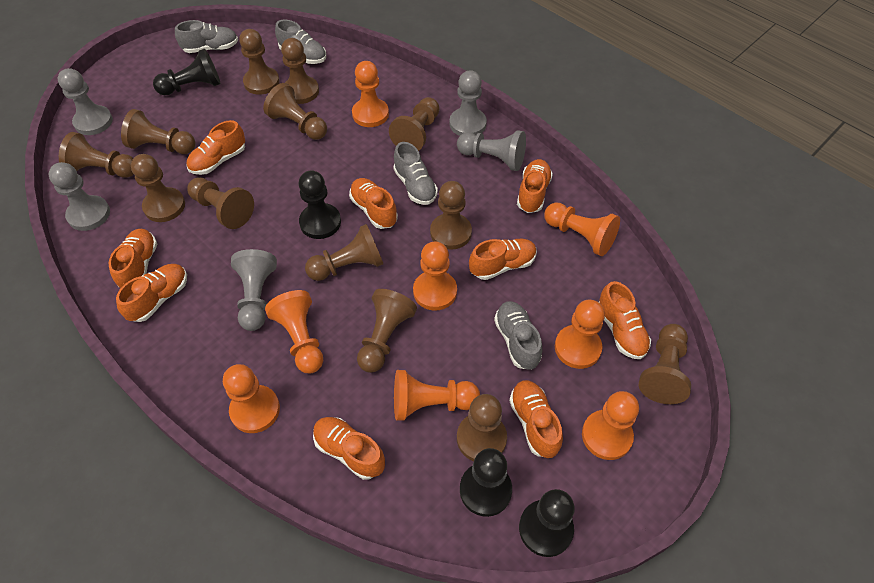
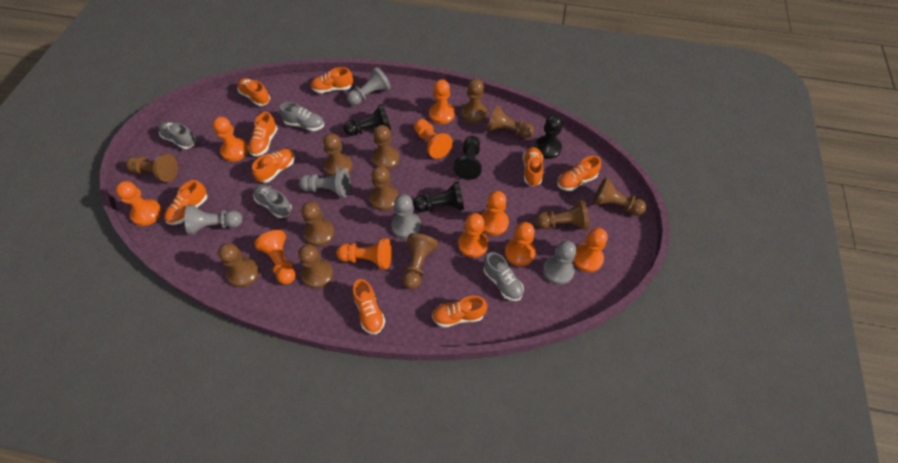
brown pawn: 13 -> 12
orange pawn: 8 -> 10

